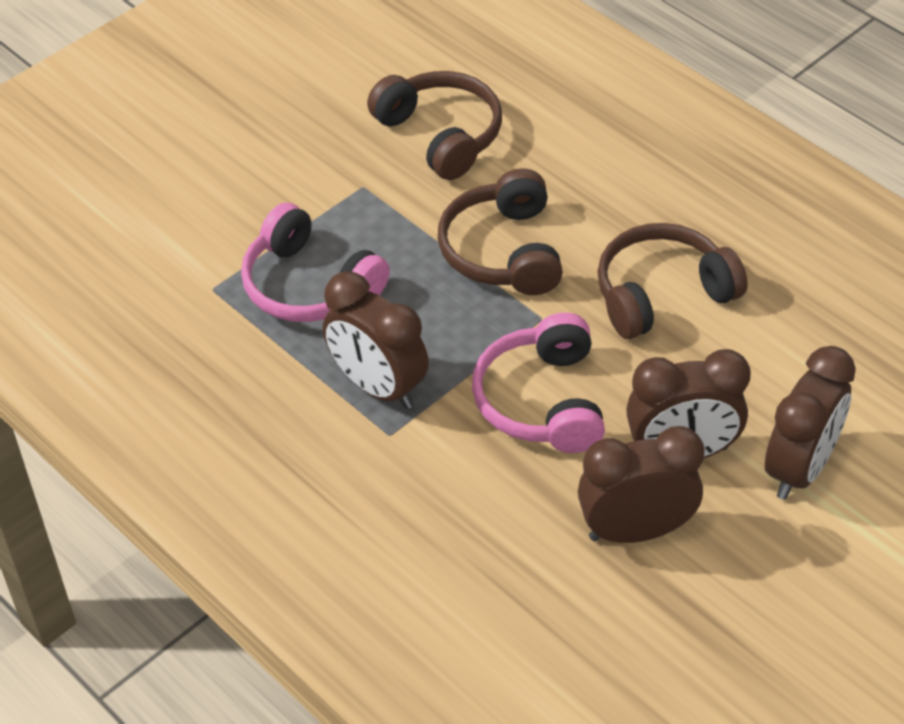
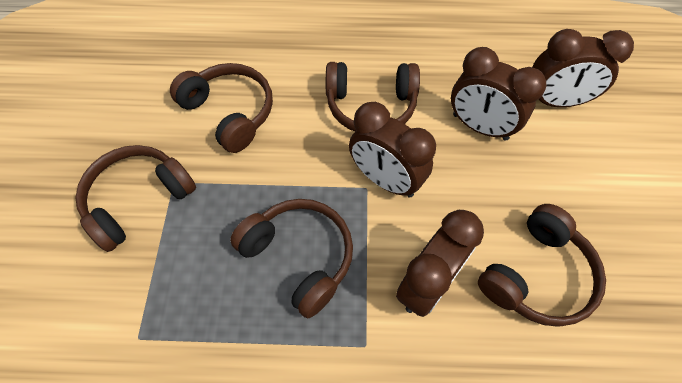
brown headphones: 3 -> 5
pink headphones: 2 -> 0

